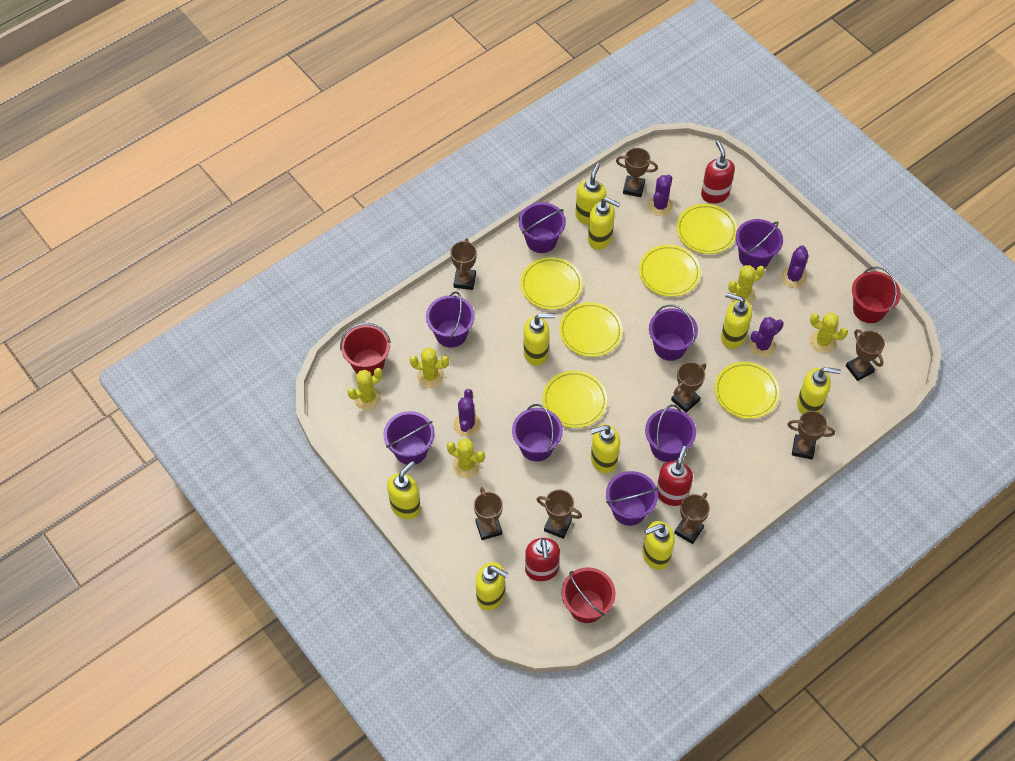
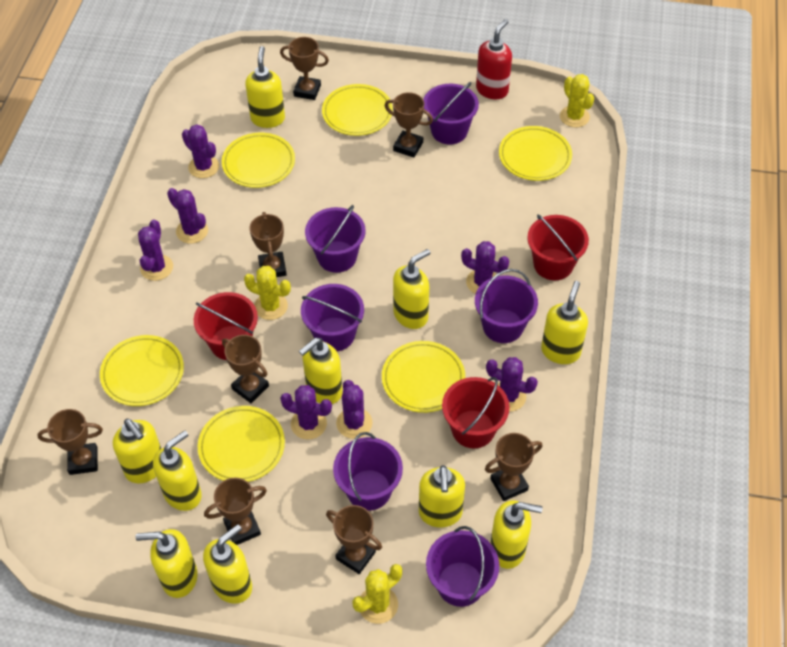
purple bucket: 8 -> 6
purple cactus: 4 -> 7
red soap dispenser: 3 -> 1
yellow cactus: 5 -> 3
yellow soap dispenser: 9 -> 10

